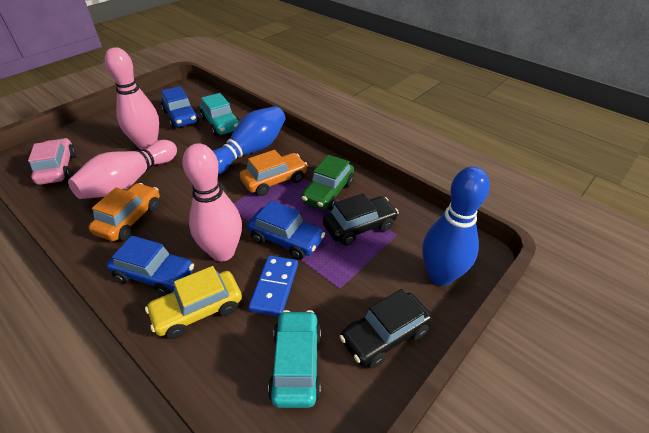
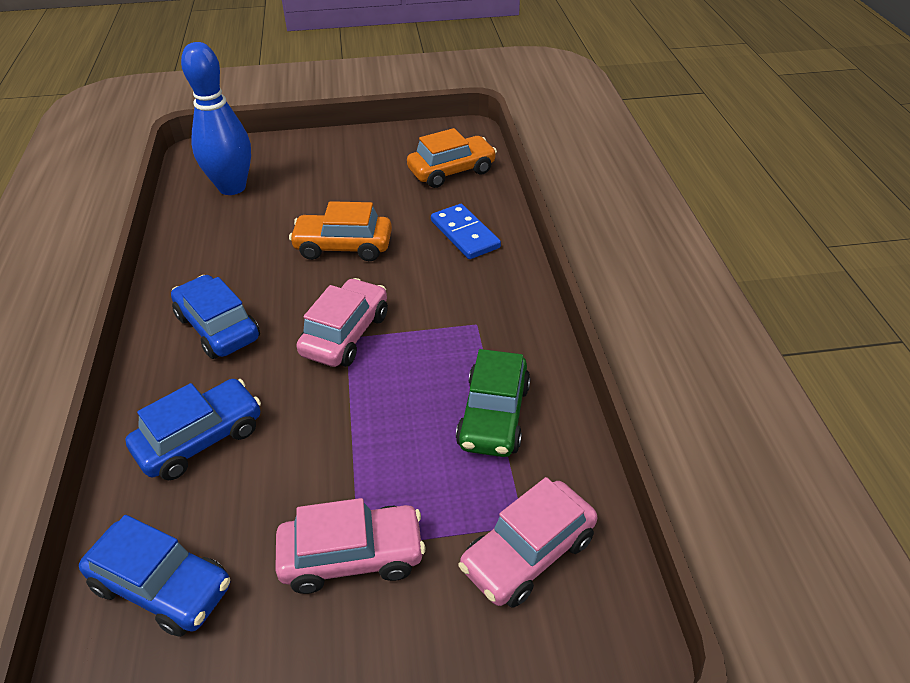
black car: 2 -> 0
blue bowling pin: 2 -> 1
pink bowling pin: 3 -> 0
pink car: 1 -> 3
turquoise car: 2 -> 0
yellow car: 1 -> 0

